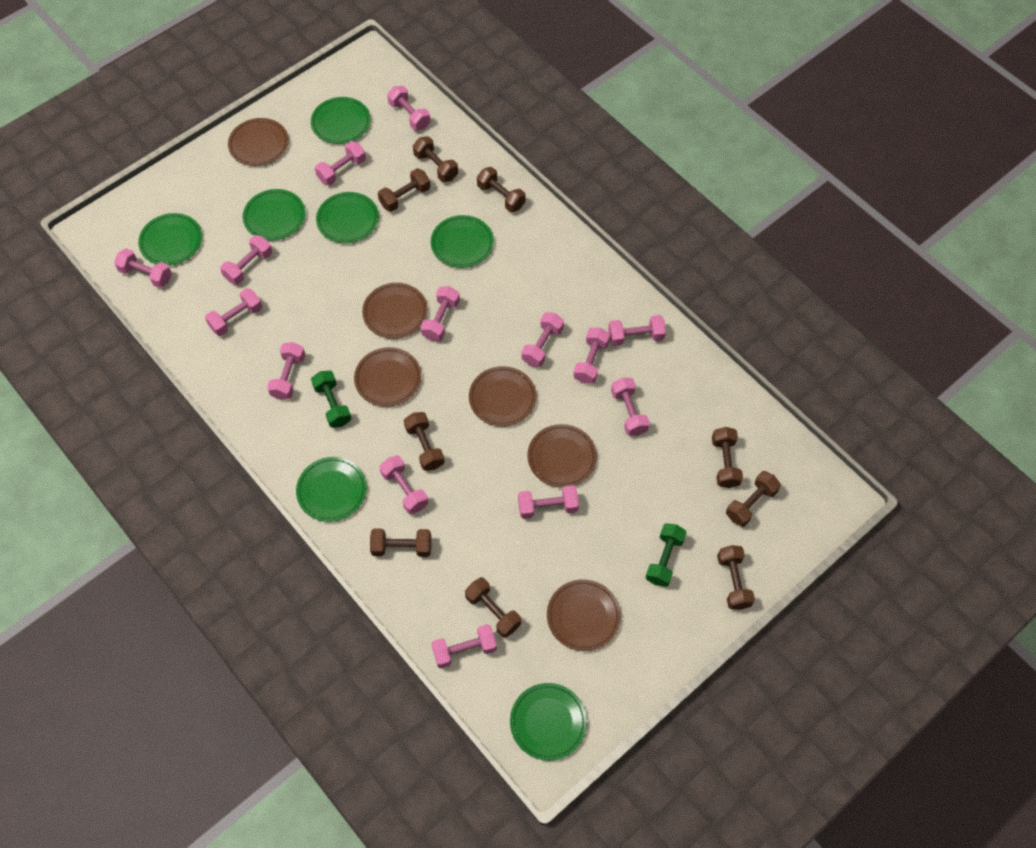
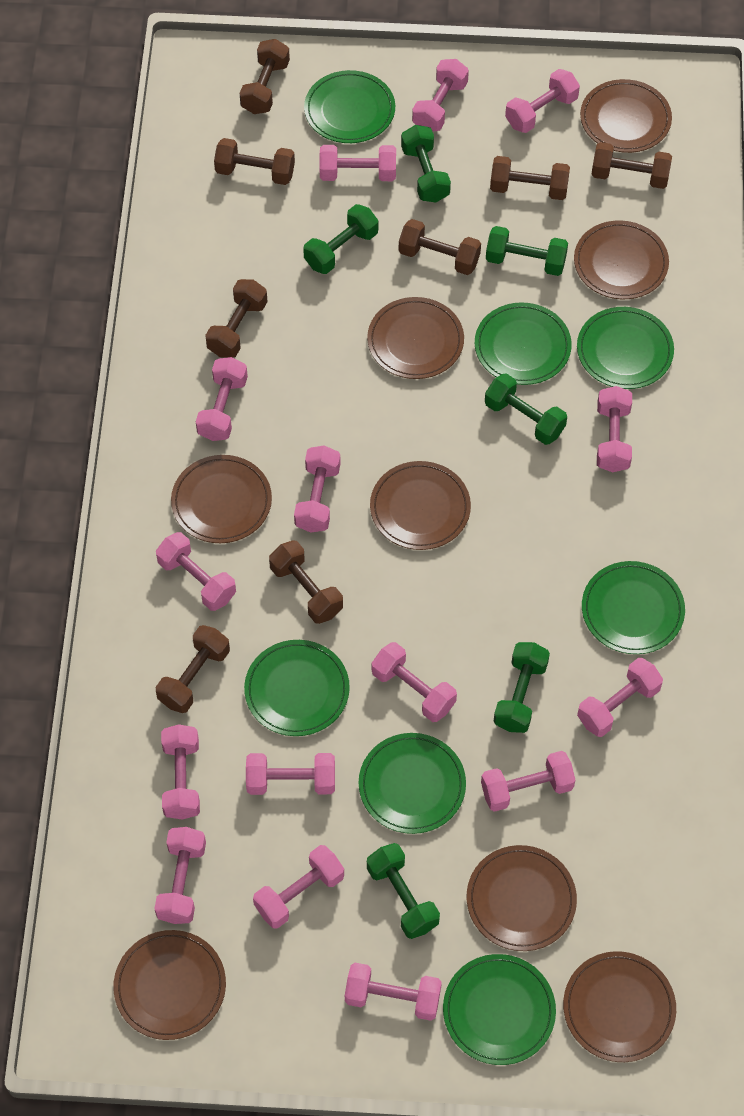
brown dumbbell: 9 -> 8
brown plate: 6 -> 8
green dumbbell: 2 -> 6
pink dumbbell: 14 -> 15

